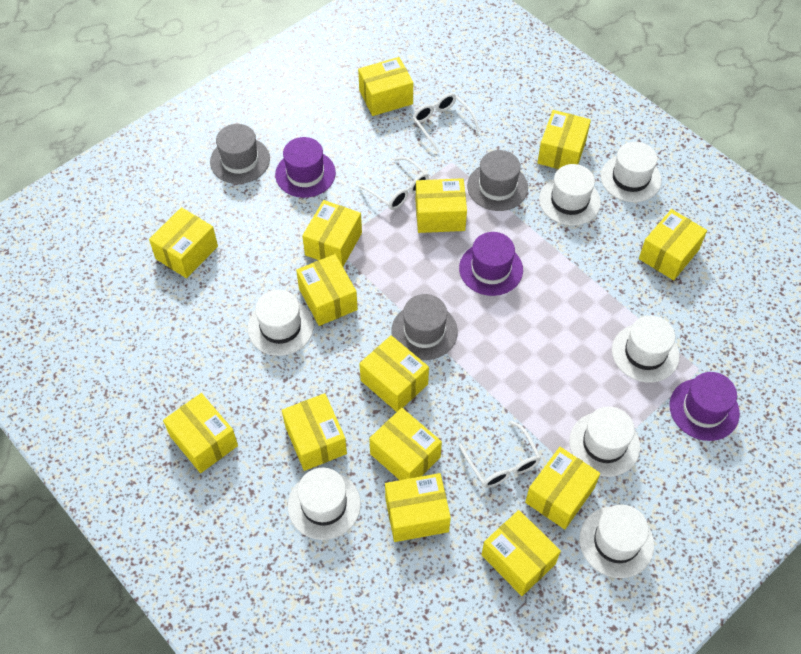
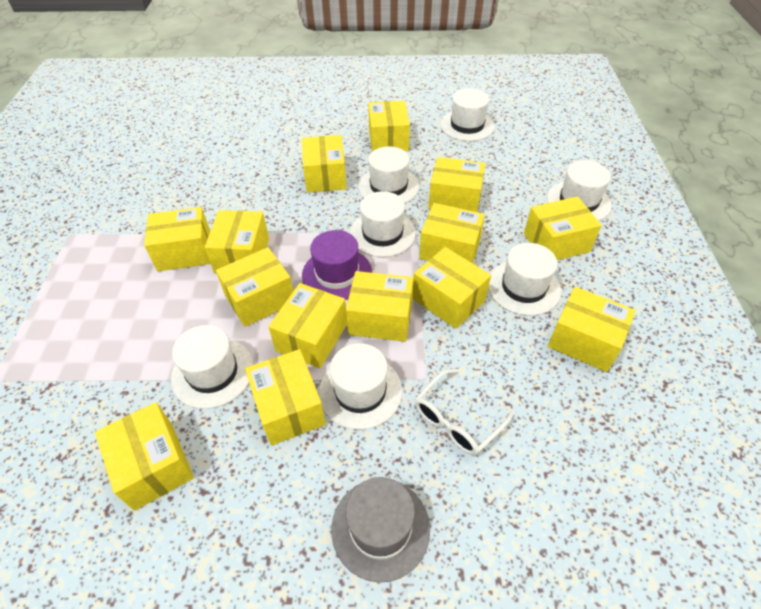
grey hat: 3 -> 1
purple hat: 3 -> 1
white glasses: 3 -> 1

